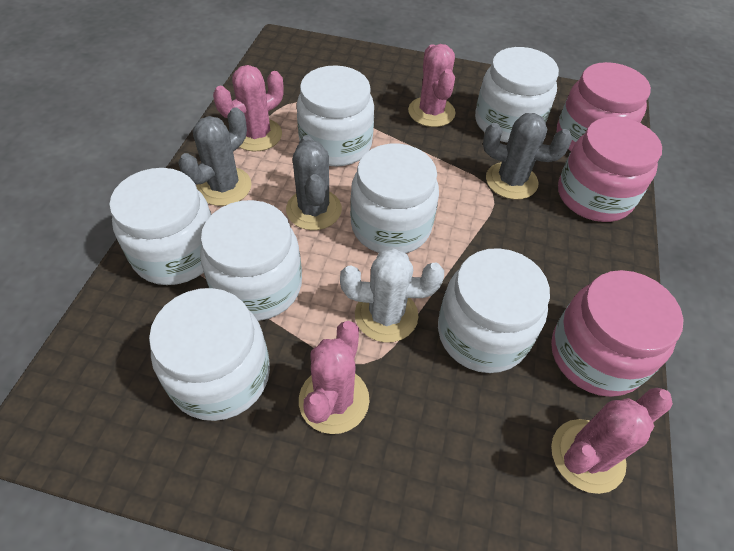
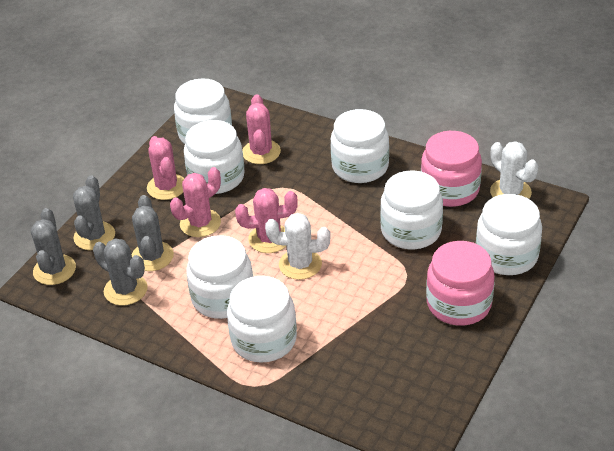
grey cactus: 3 -> 4
pink jar: 3 -> 2
white cactus: 1 -> 2

